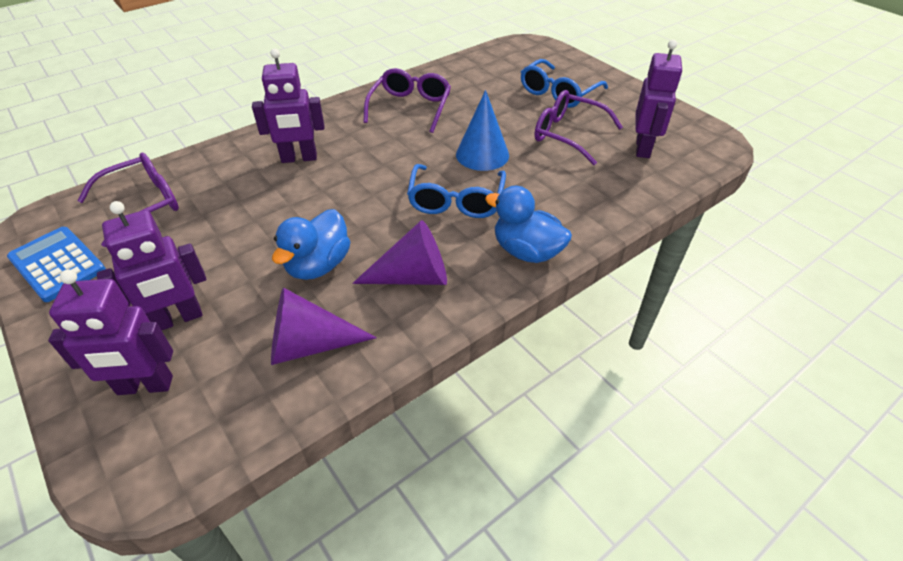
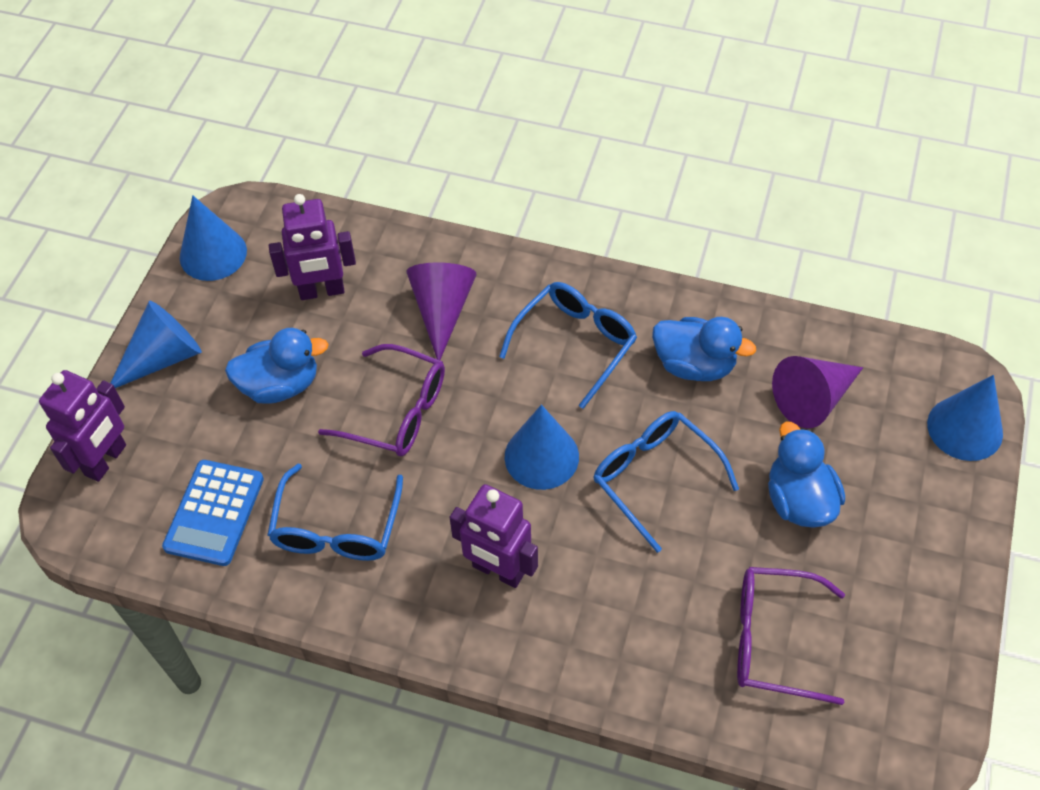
blue cone: 1 -> 4
blue duck: 2 -> 3
blue glasses: 2 -> 3
purple glasses: 3 -> 2
purple robot: 4 -> 3

